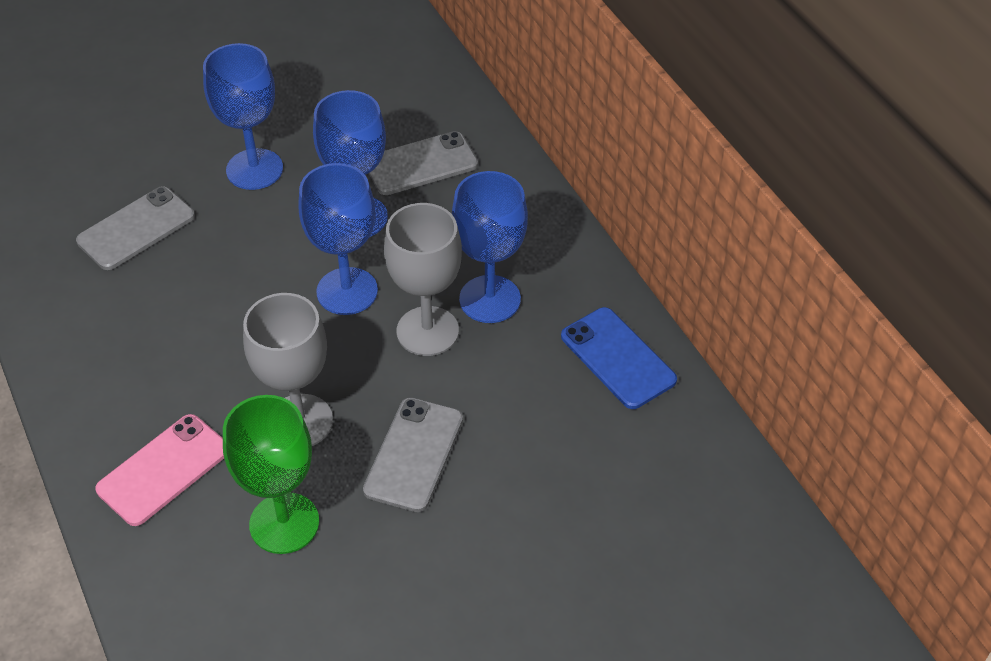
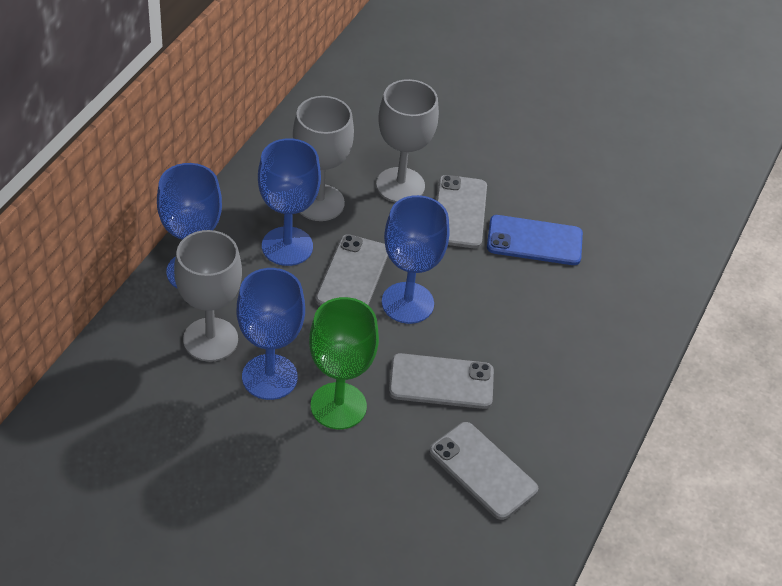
grey goblet: 2 -> 3
grey phone: 3 -> 4
pink phone: 1 -> 0

